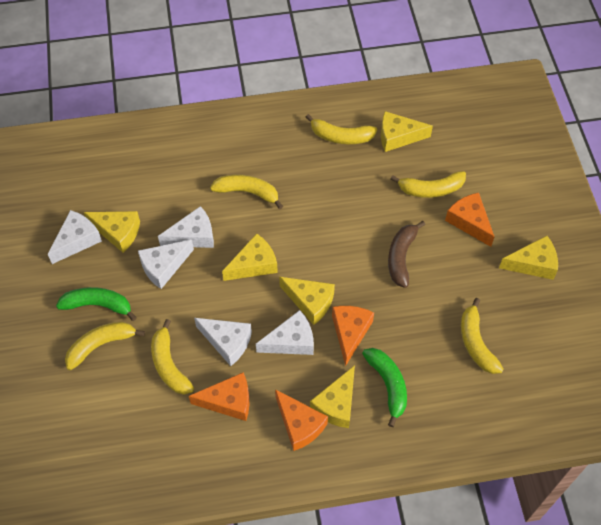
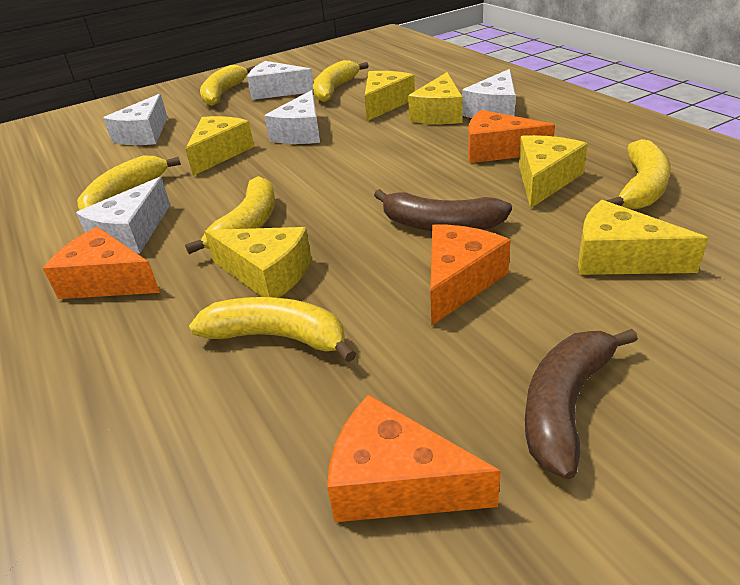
brown banana: 1 -> 2
green banana: 2 -> 0

